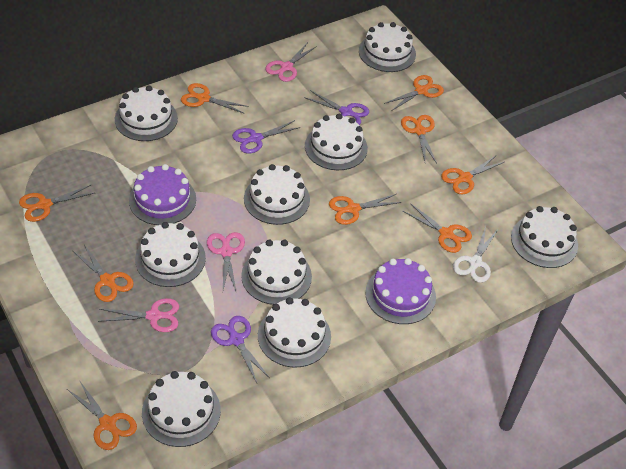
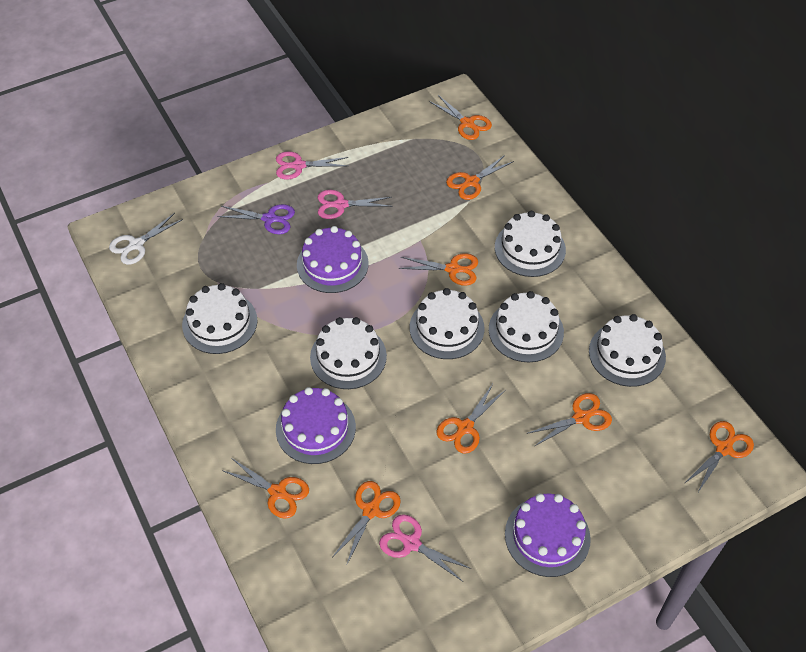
orange scissors: 9 -> 8
purple cake: 2 -> 3
purple scissors: 3 -> 1
white cake: 9 -> 6

